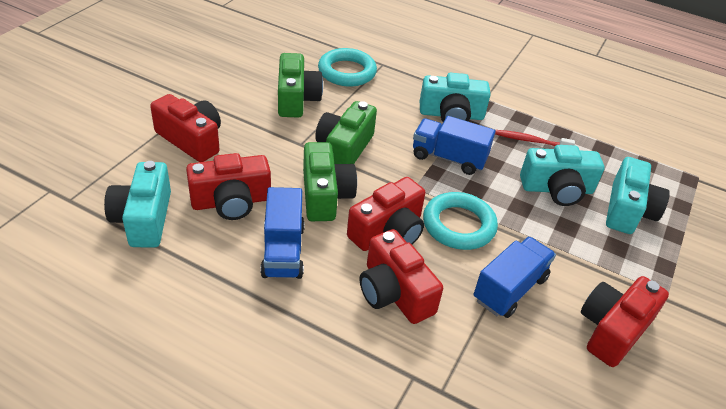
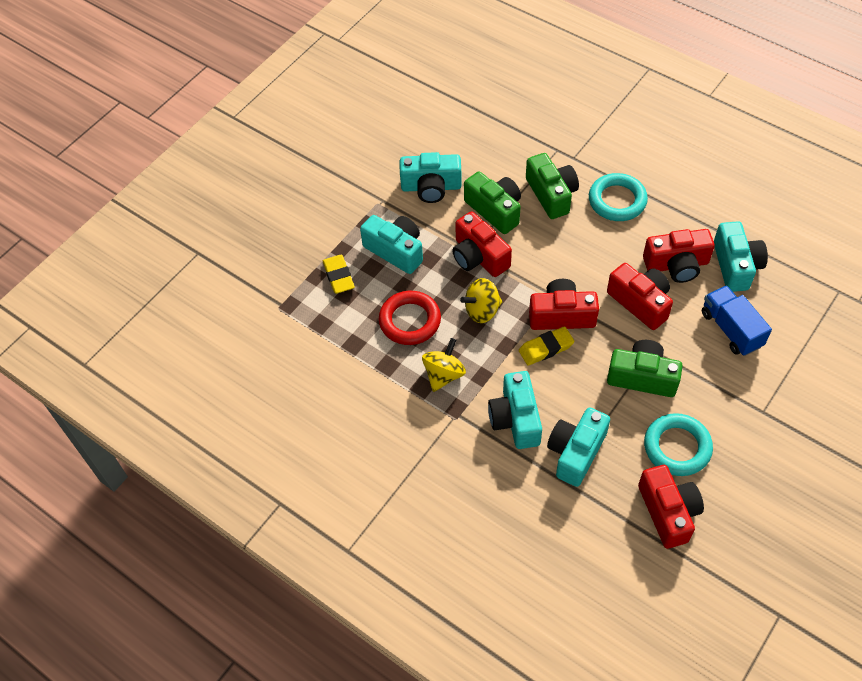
blue truck: 3 -> 1
red ring: 0 -> 1
red toothbrush: 1 -> 0
turquoise camera: 4 -> 5
yellow eraser: 0 -> 2
yellow spinning top: 0 -> 2

